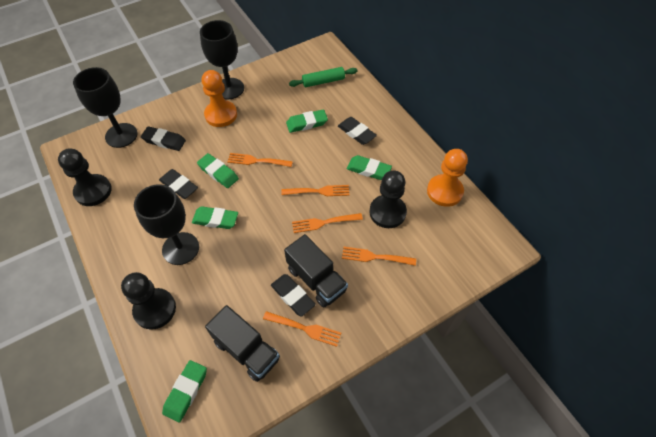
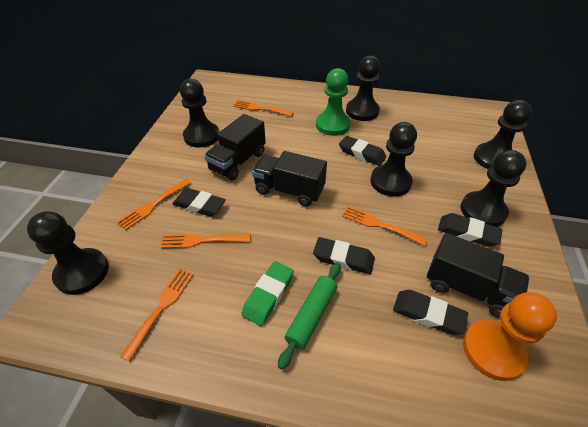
black eraser: 4 -> 5
black goblet: 3 -> 0
black pawn: 3 -> 6
black truck: 2 -> 3
green eraser: 5 -> 1
green pawn: 0 -> 1
orange pawn: 2 -> 1

